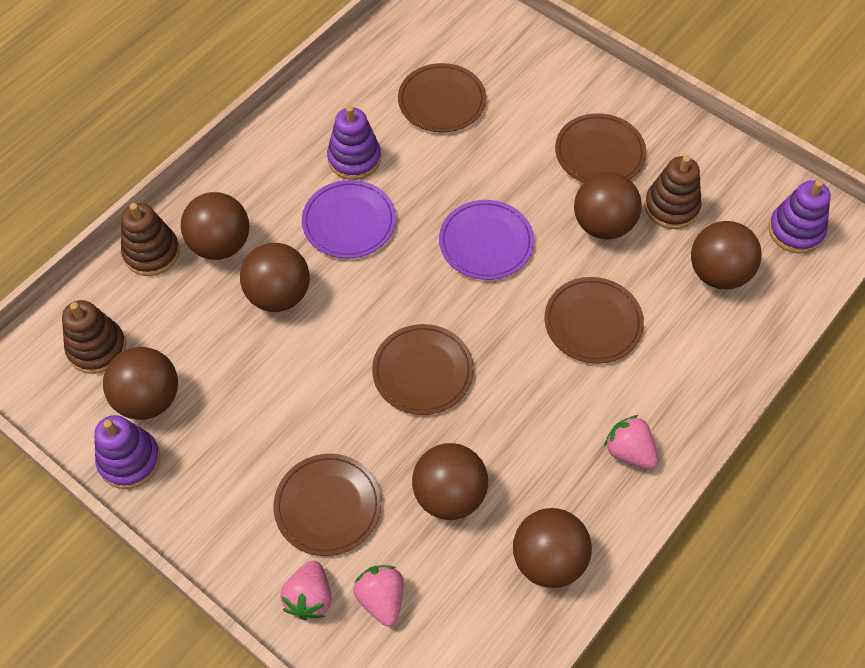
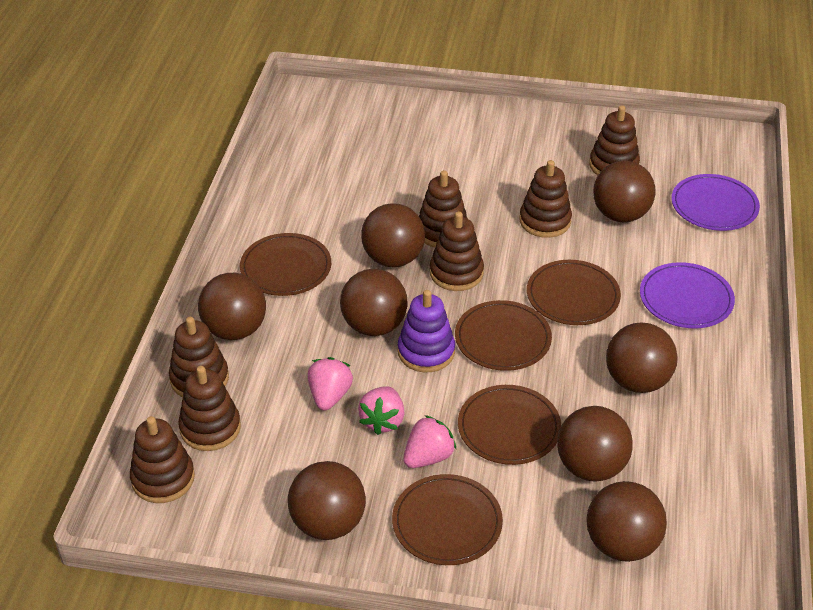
brown ball: 7 -> 8
brown stacking toy: 3 -> 7
purple stacking toy: 3 -> 1

